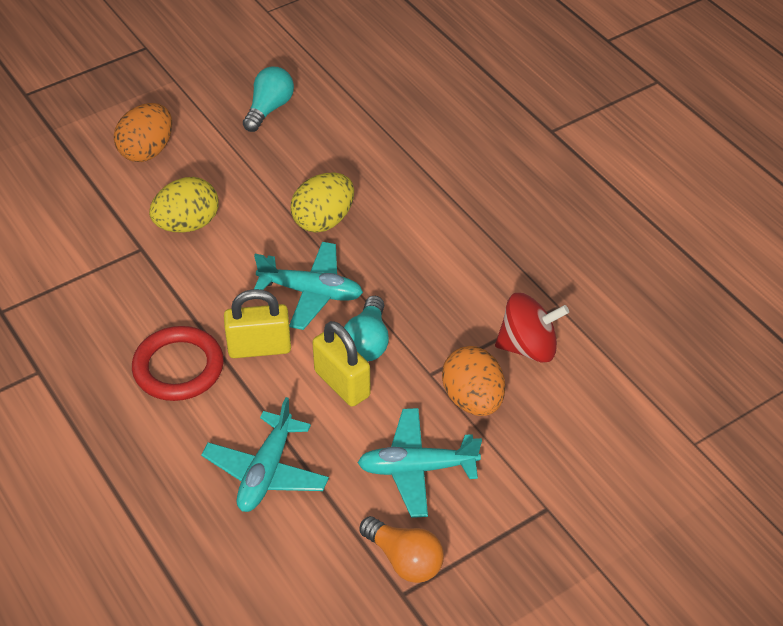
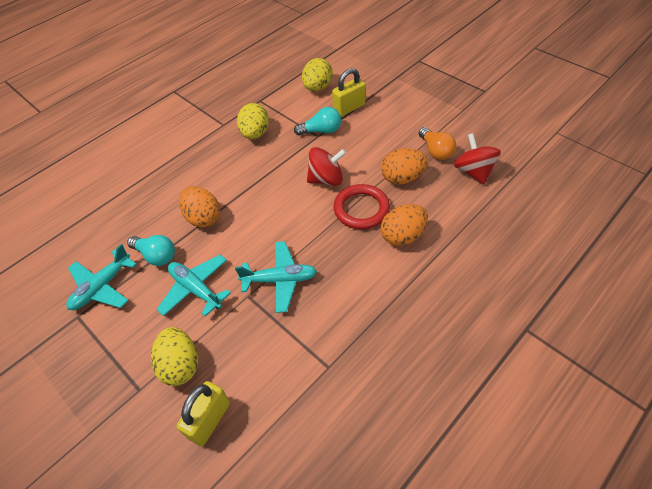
orange egg: 2 -> 3
red spinning top: 1 -> 2
yellow egg: 2 -> 3

